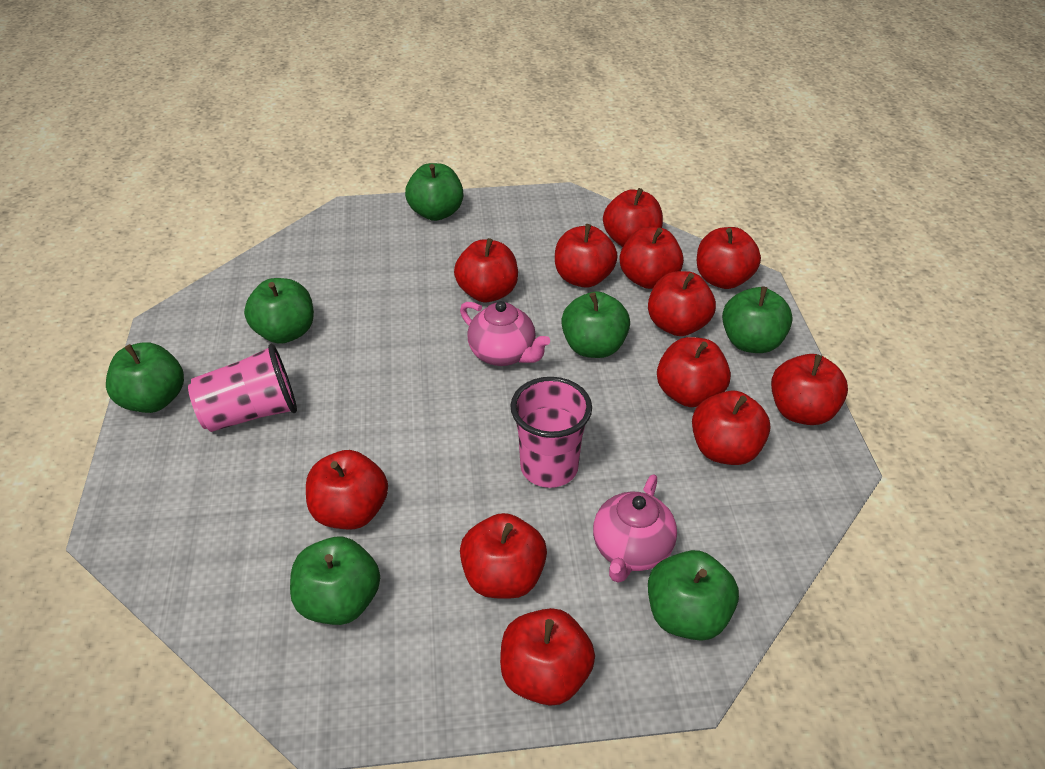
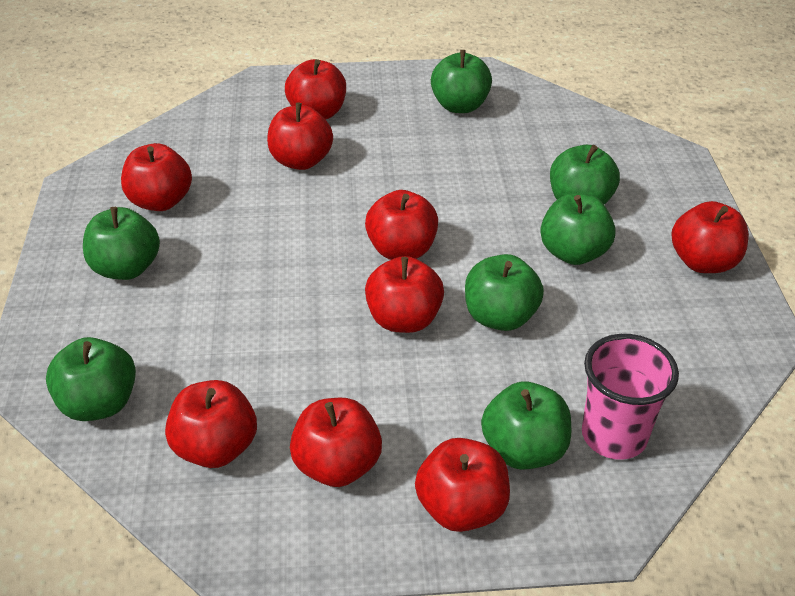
pink cup: 2 -> 1
pink teapot: 2 -> 0
red apple: 12 -> 9

